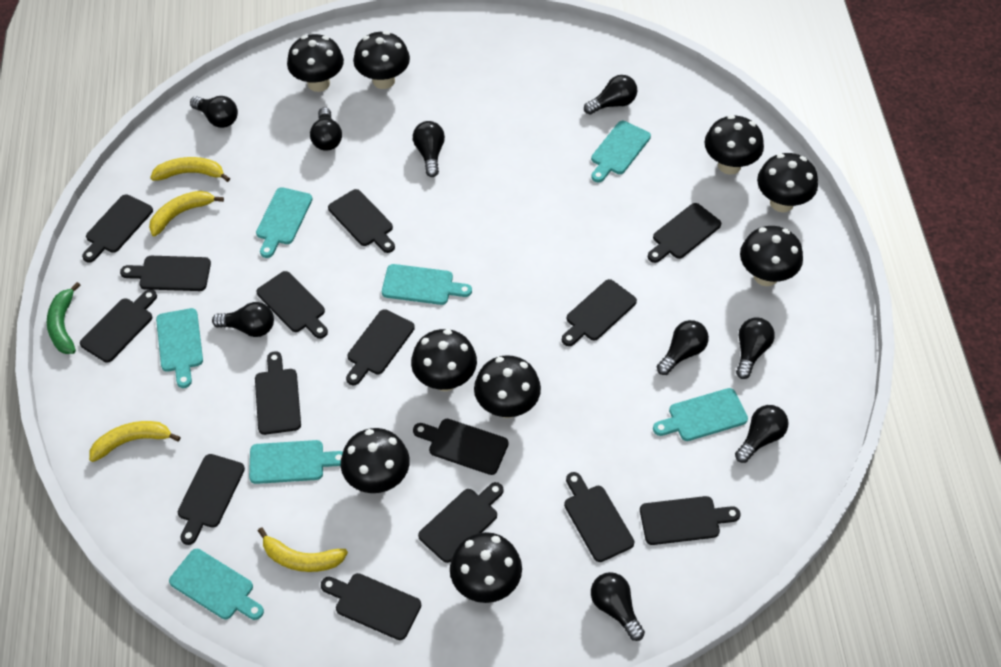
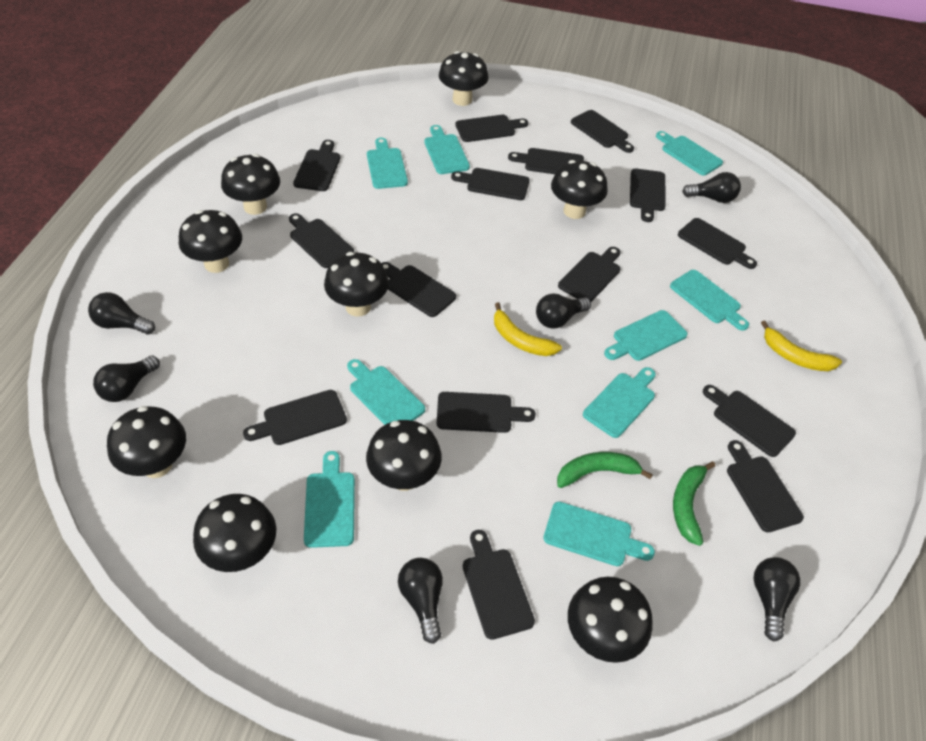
black light bulb: 9 -> 6
green banana: 1 -> 2
turquoise cutting board: 7 -> 9
yellow banana: 4 -> 2

